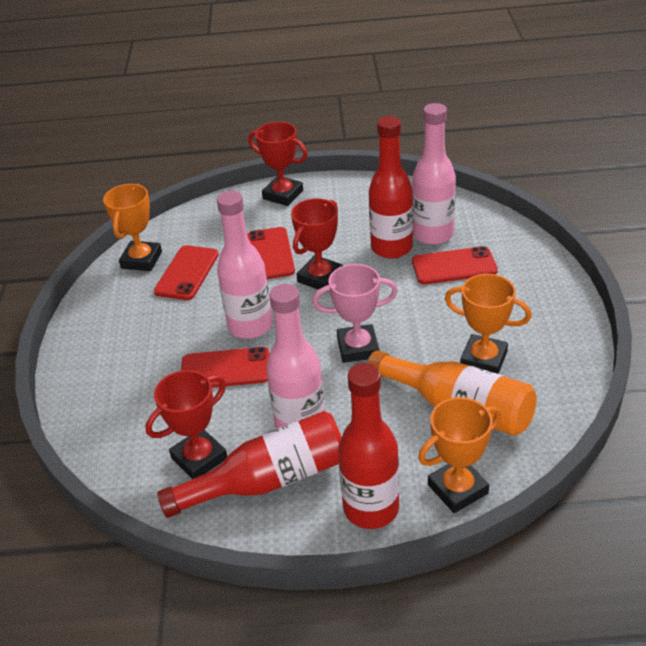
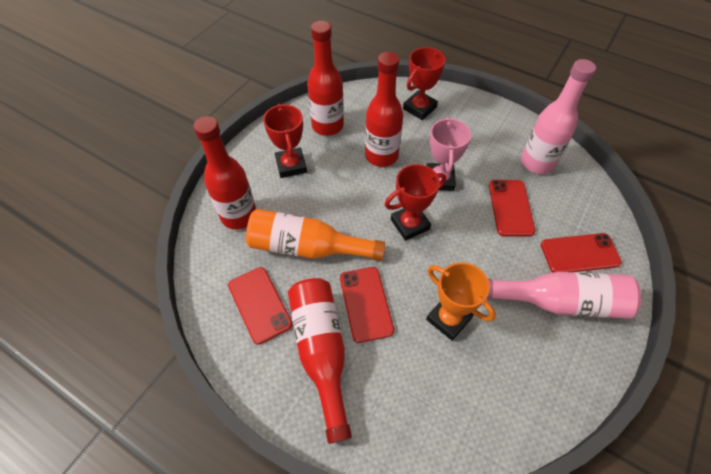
orange trophy: 3 -> 1
pink bottle: 3 -> 2
red bottle: 3 -> 4

